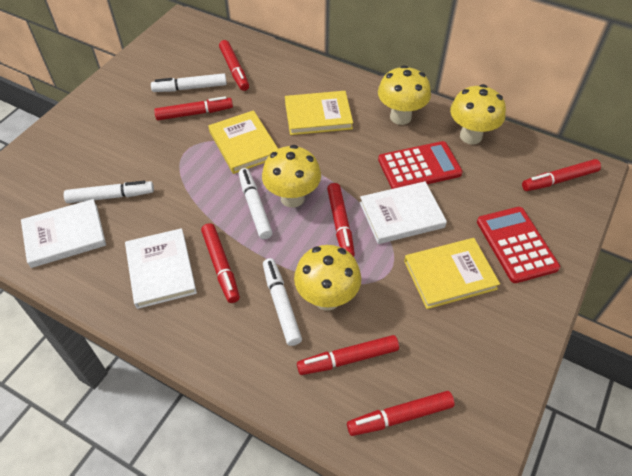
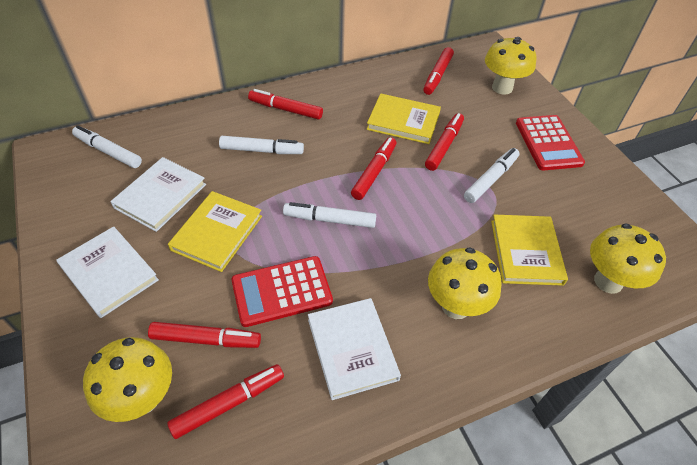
red marker: 7 -> 6

